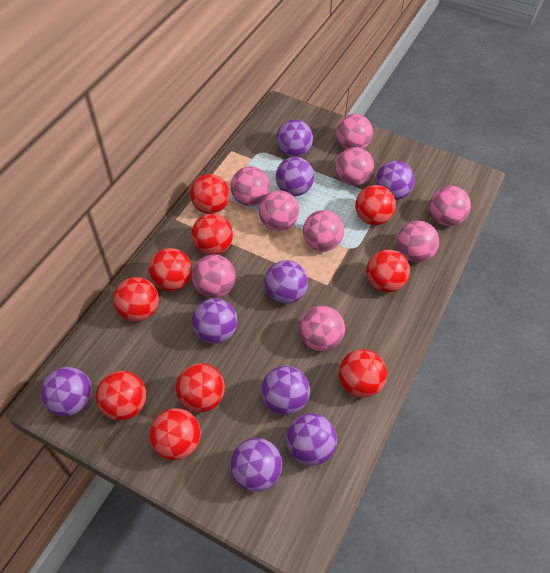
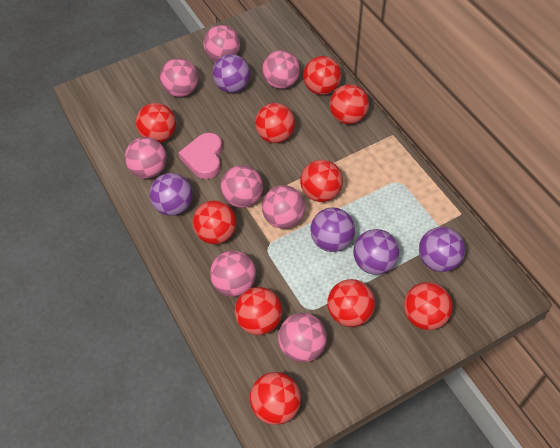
pink ball: 9 -> 8
pink heart: 0 -> 1
purple ball: 9 -> 5

